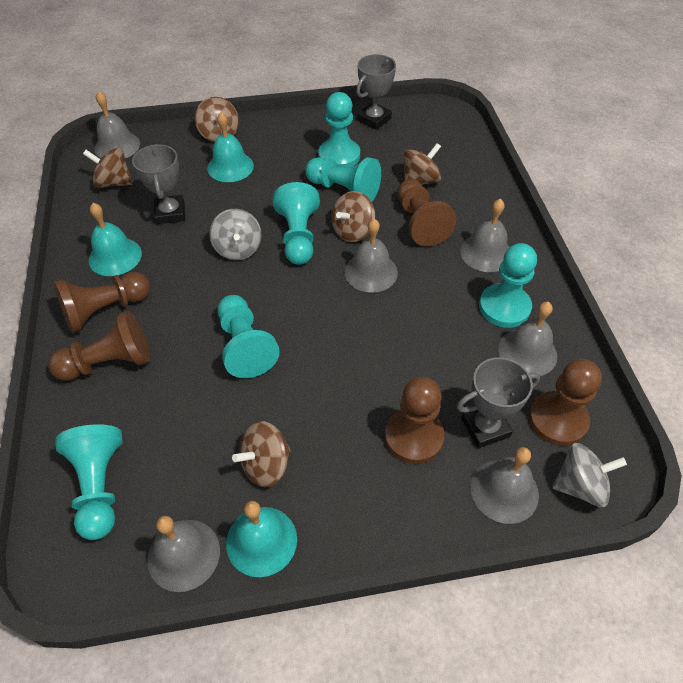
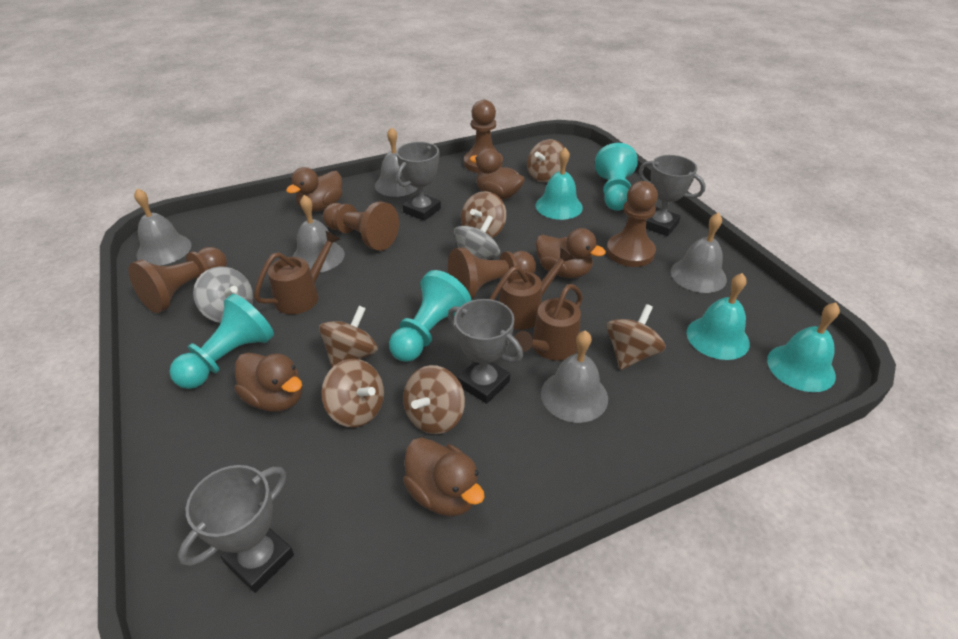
brown duck: 0 -> 5
brown spinning top: 5 -> 6
brown watering can: 0 -> 3
grey bell: 6 -> 5
grey trophy: 3 -> 4
turquoise pawn: 6 -> 3

